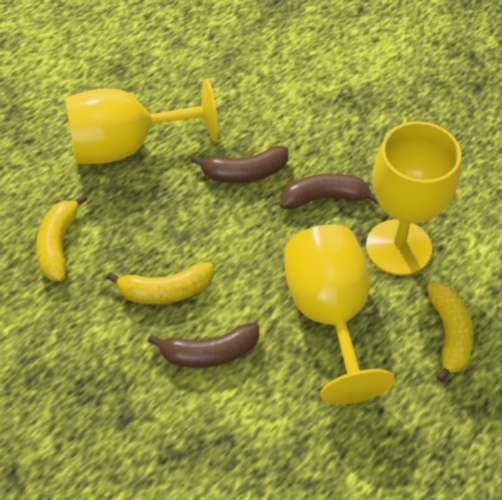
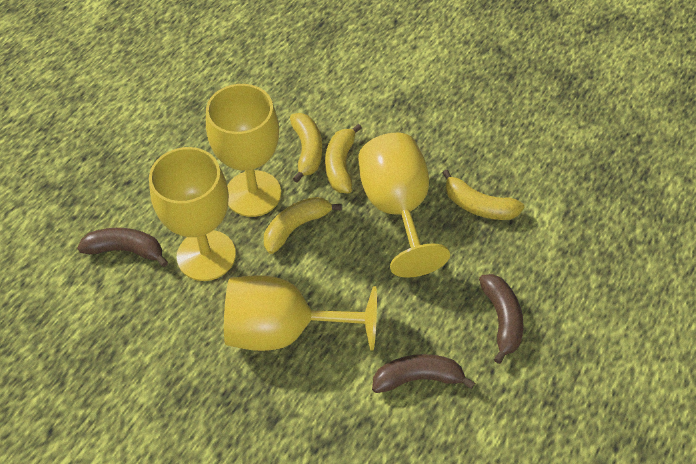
yellow banana: 3 -> 4
yellow goblet: 3 -> 4

